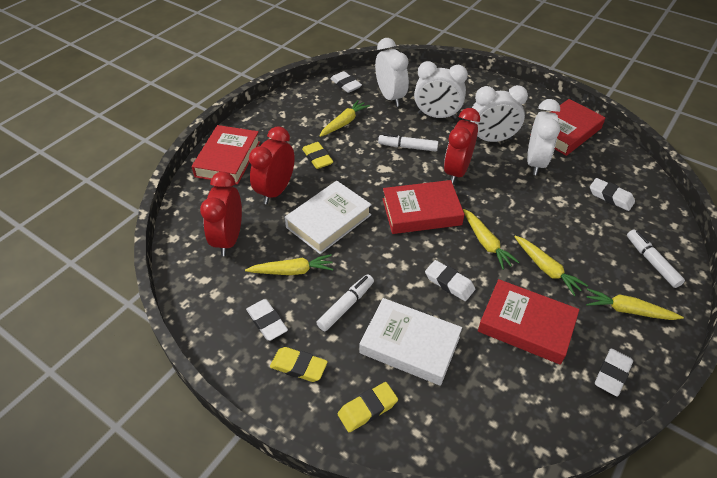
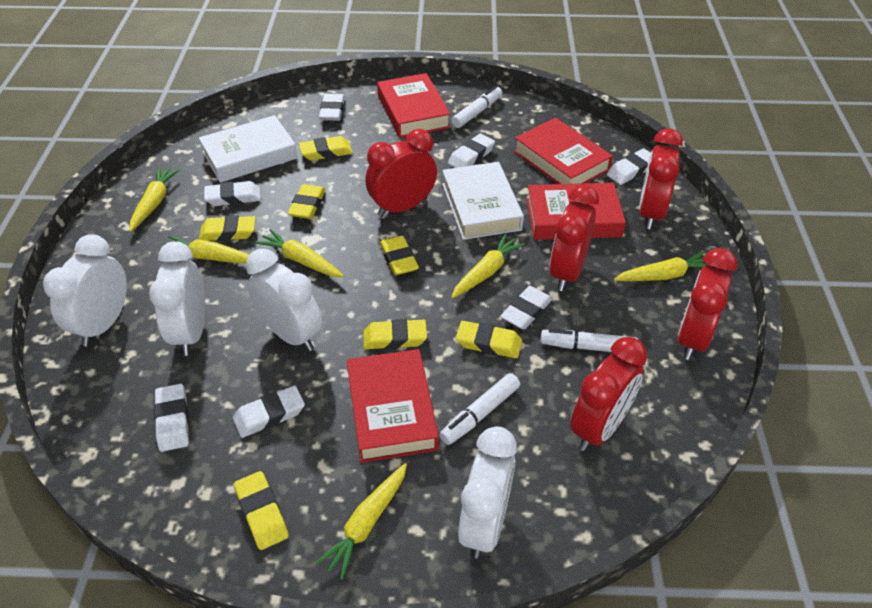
red clock: 3 -> 5
white eraser: 5 -> 7
yellow carrot: 5 -> 6
yellow eraser: 3 -> 7

